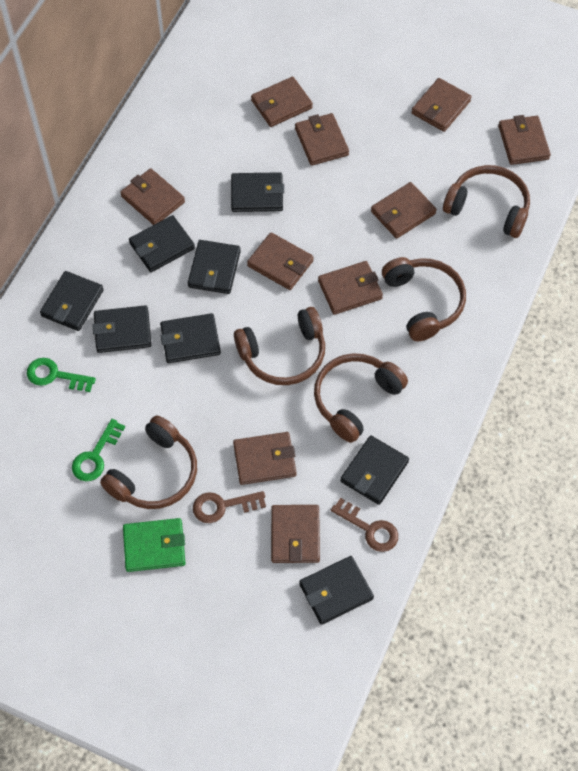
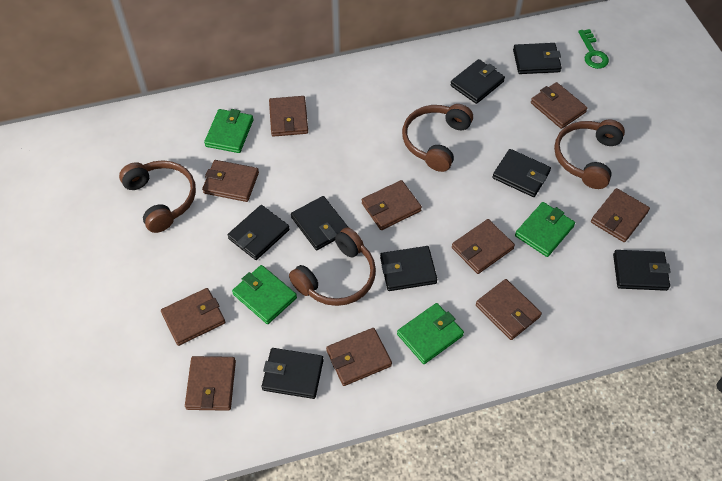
brown headphones: 5 -> 4
brown key: 2 -> 0
green key: 2 -> 1
green wallet: 1 -> 4

